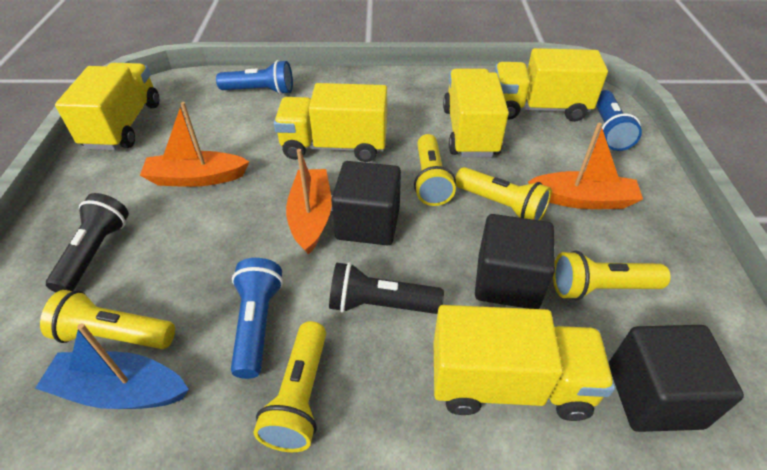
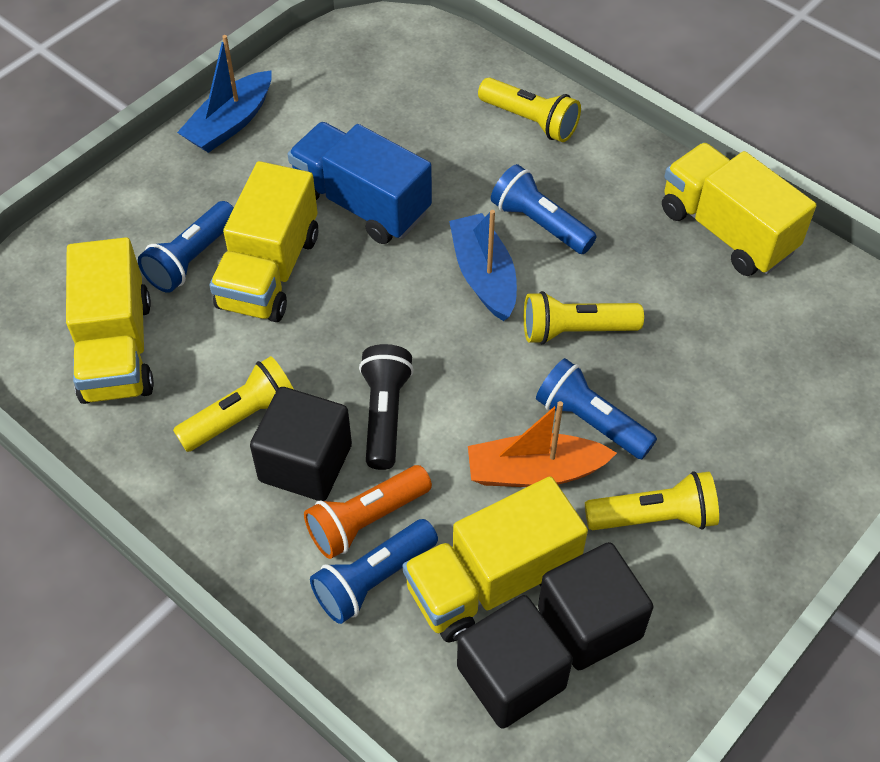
black flashlight: 2 -> 1
blue boat: 1 -> 2
blue flashlight: 3 -> 4
blue truck: 0 -> 1
orange boat: 3 -> 1
orange flashlight: 0 -> 1
yellow flashlight: 5 -> 4
yellow truck: 5 -> 4

